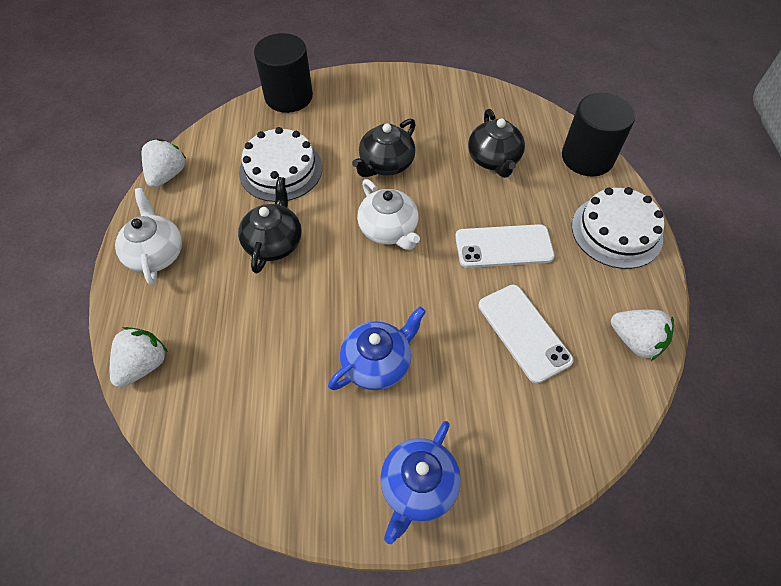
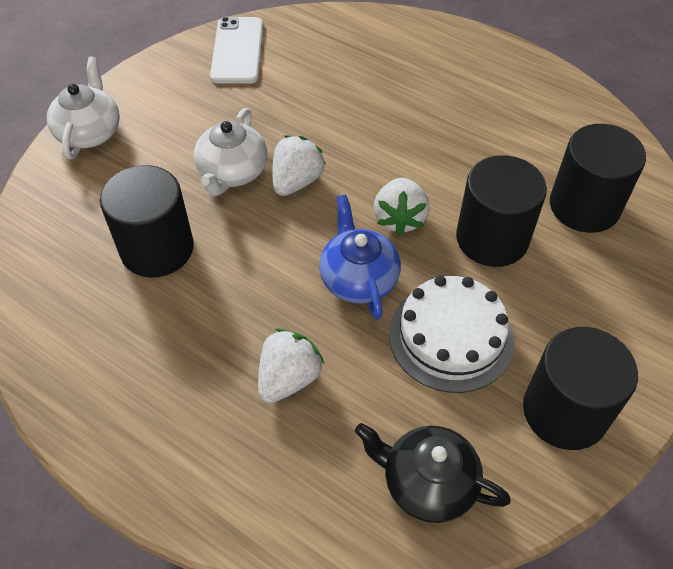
black cylinder: 2 -> 4
black teapot: 3 -> 1
blue teapot: 2 -> 1
white cake: 2 -> 1
white phone: 2 -> 1

